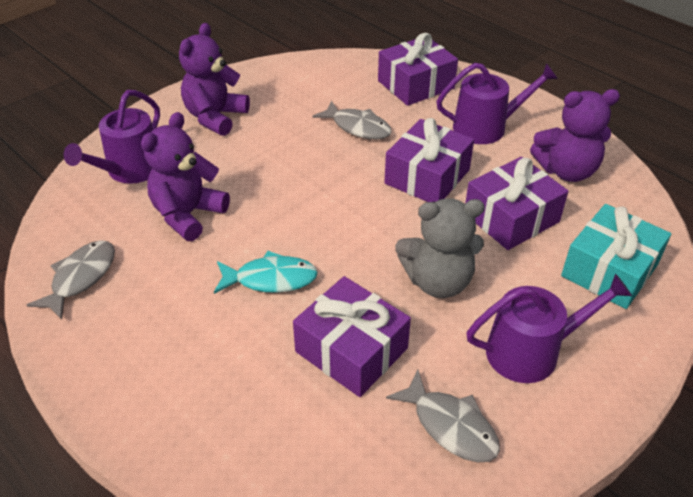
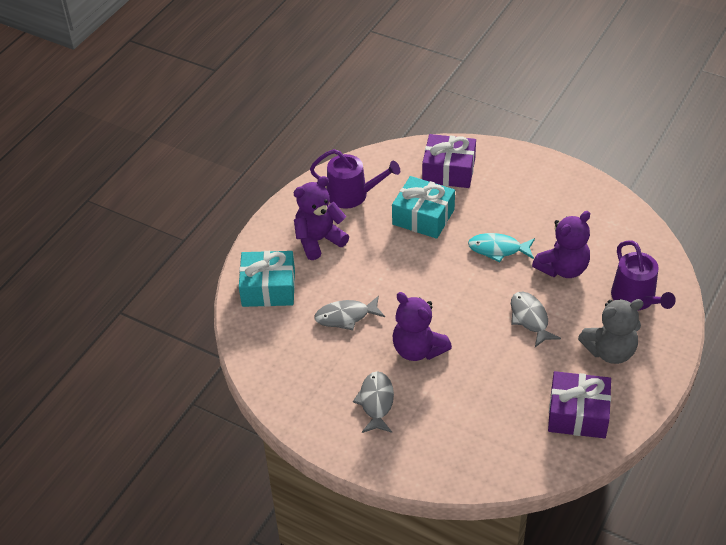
purple gift: 4 -> 2
purple watering can: 3 -> 2
turquoise gift: 1 -> 2

